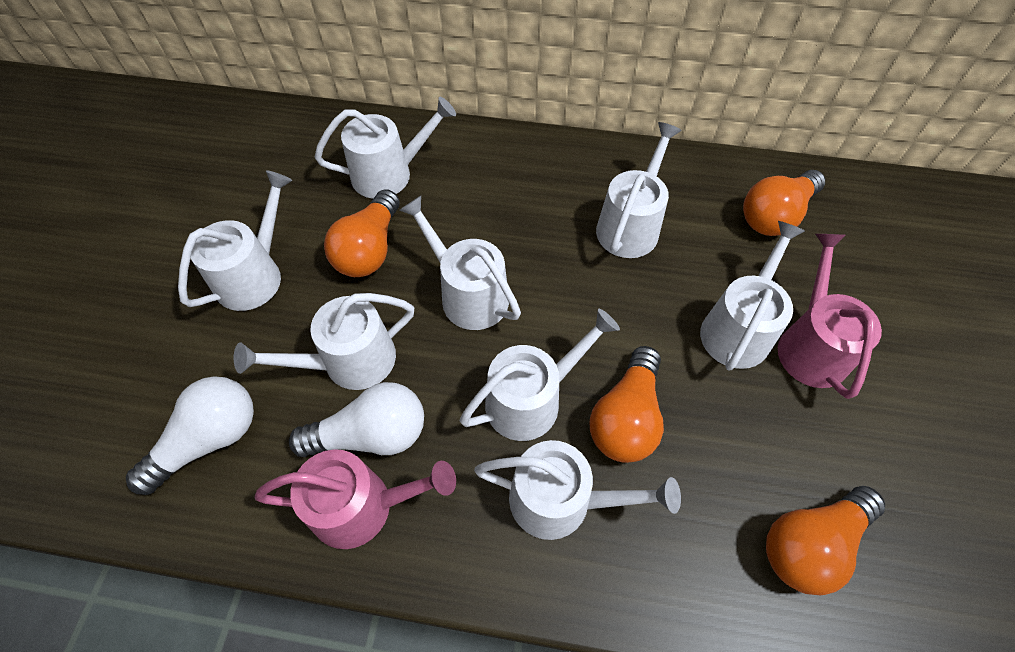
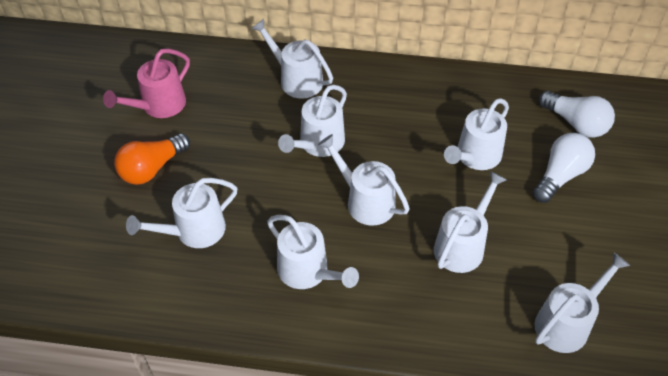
orange light bulb: 4 -> 1
pink watering can: 2 -> 1

